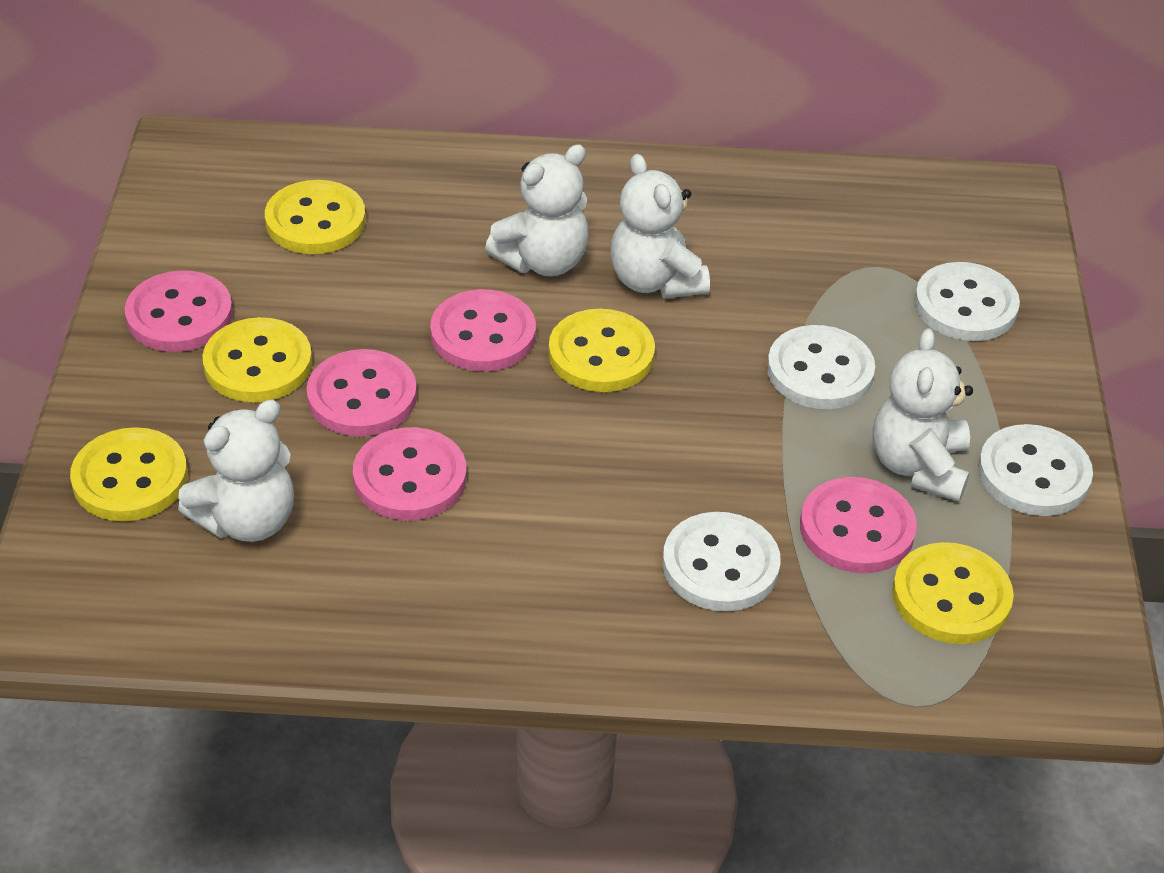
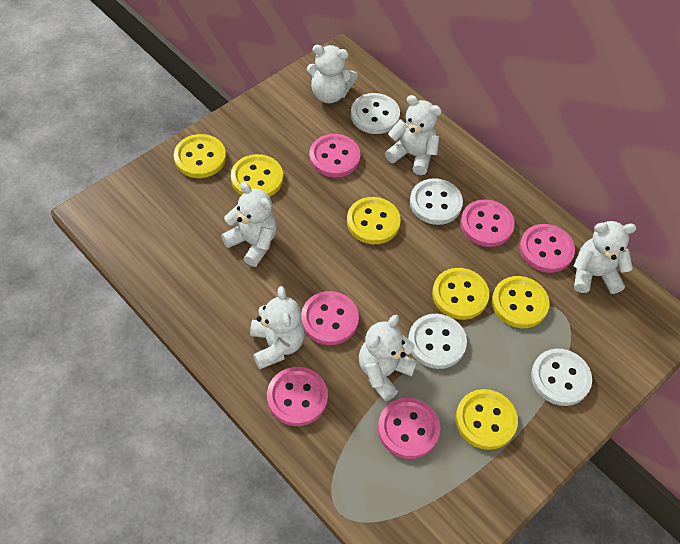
pink button: 5 -> 6
white teddy bear: 4 -> 6
yellow button: 5 -> 6

